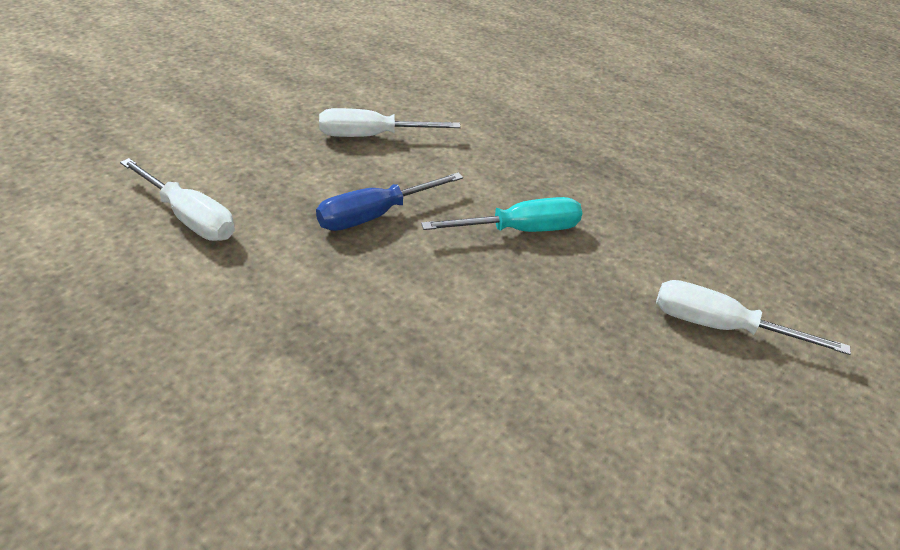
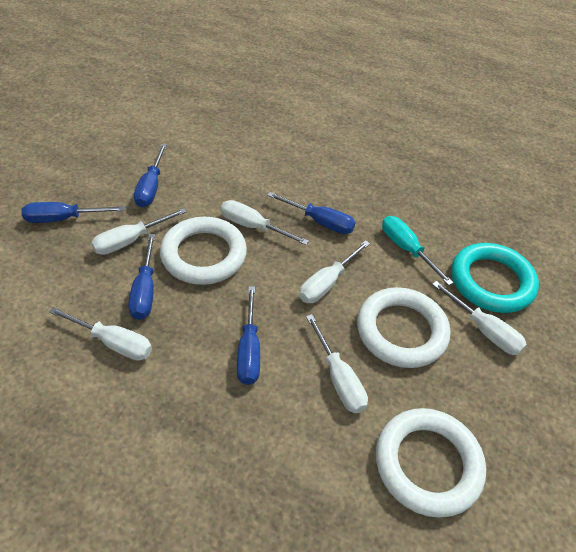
blue screwdriver: 1 -> 5
turquoise ring: 0 -> 1
white ring: 0 -> 3
white screwdriver: 3 -> 6

